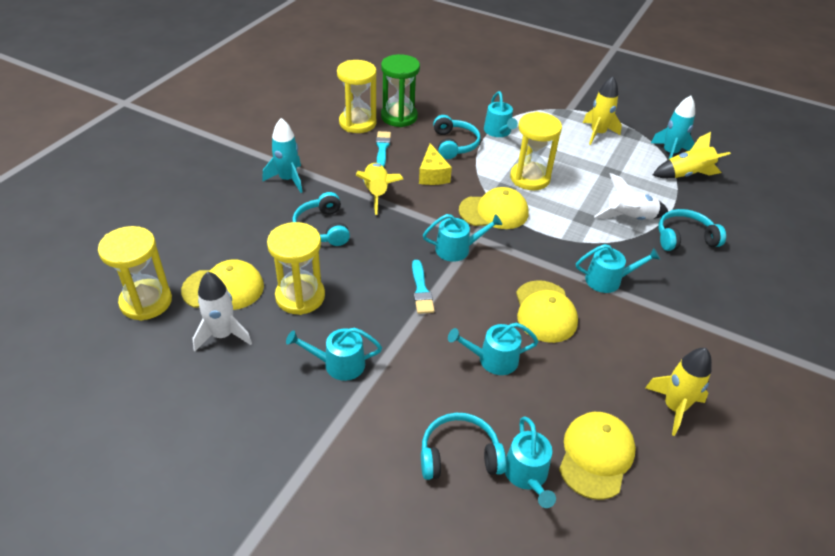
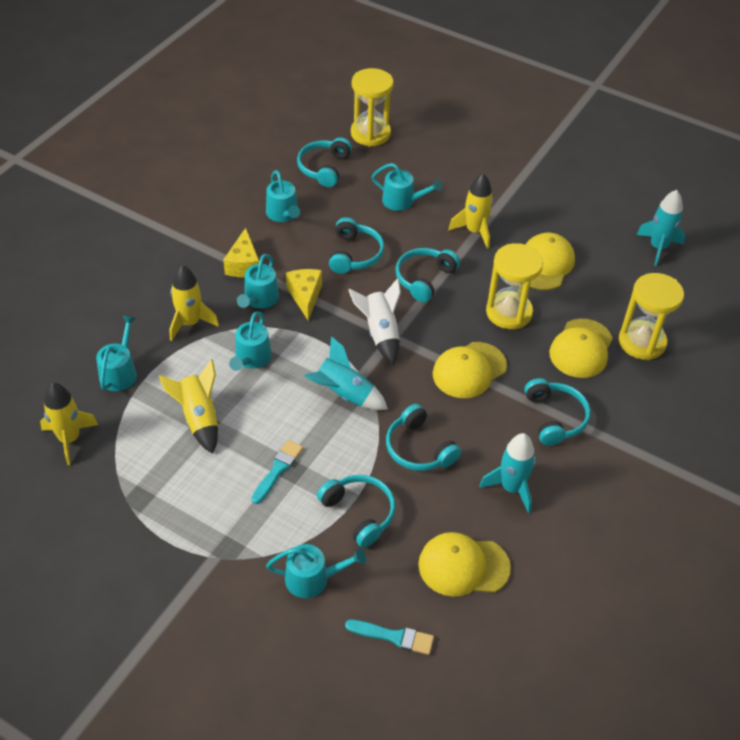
green hourglass: 1 -> 0
turquoise headphones: 4 -> 6
turquoise rocket: 2 -> 3
white rocket: 2 -> 1
yellow cheese: 1 -> 2
yellow hourglass: 4 -> 3

